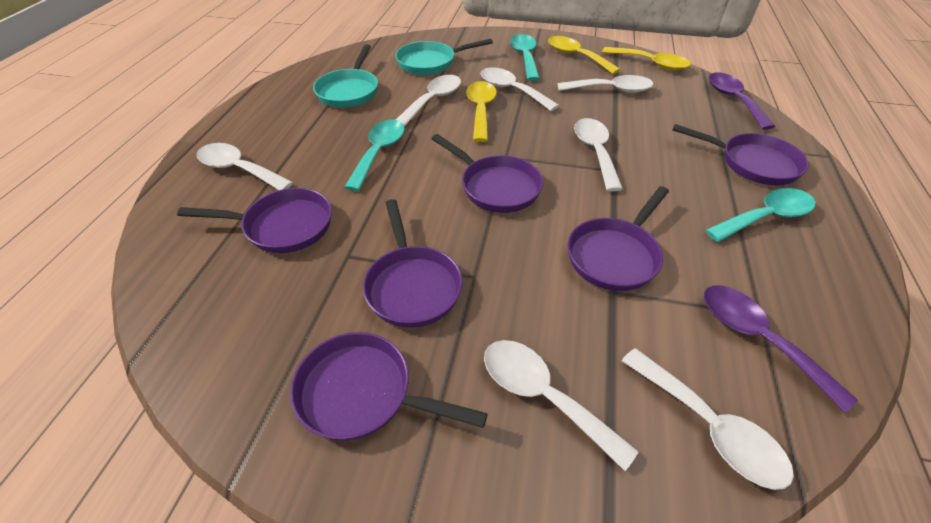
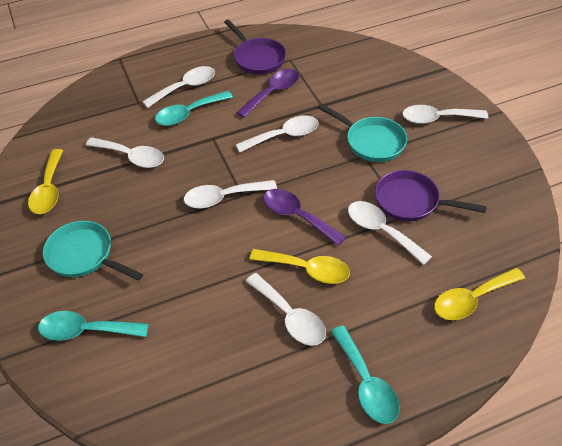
purple pan: 6 -> 2

